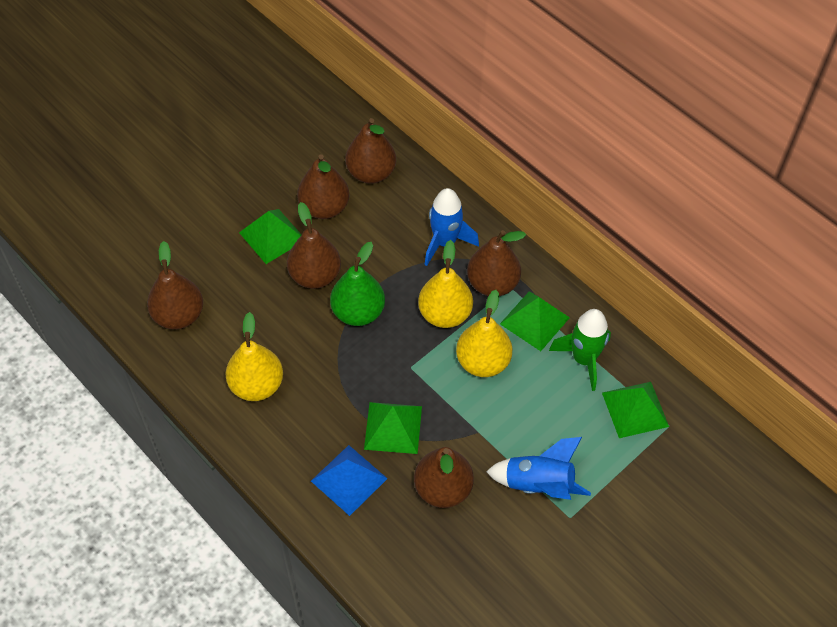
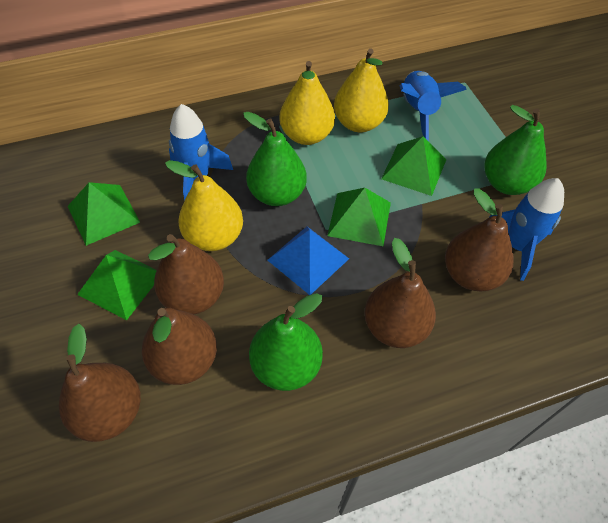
blue rocket: 2 -> 3
brown pear: 6 -> 5
green pear: 1 -> 3
green rocket: 1 -> 0

